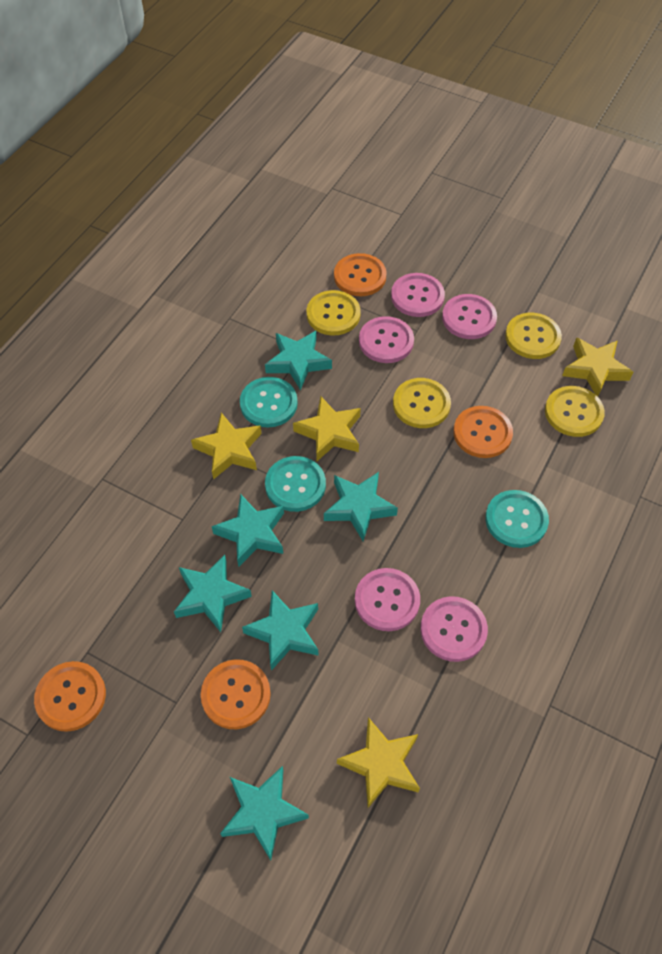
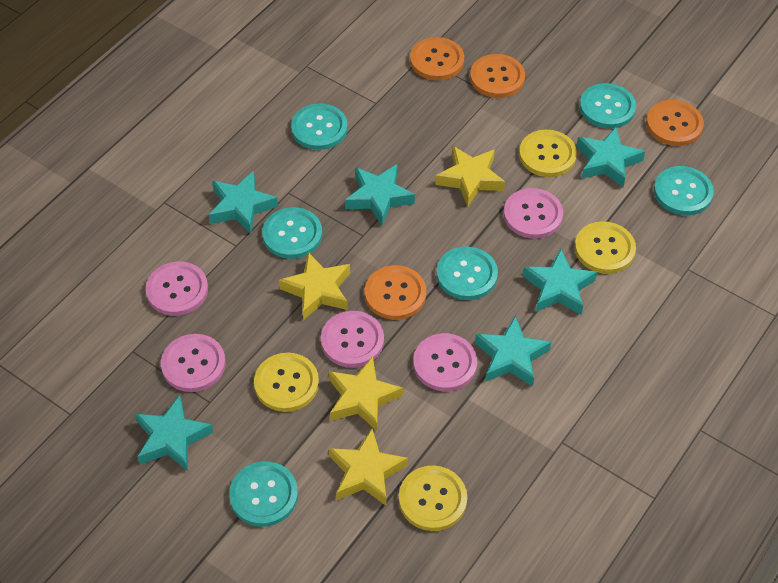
turquoise button: 3 -> 6

